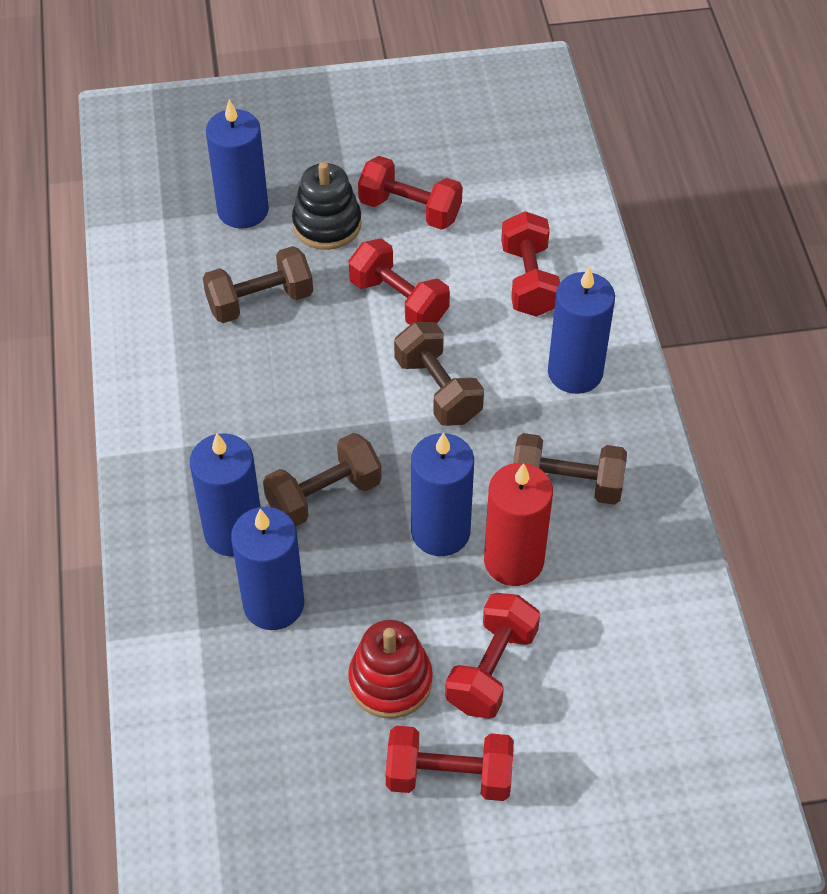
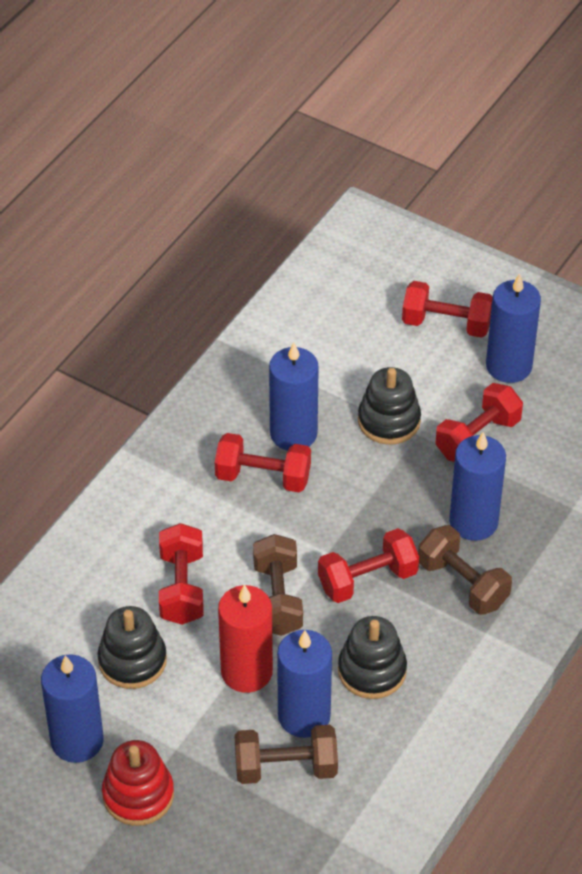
black stacking toy: 1 -> 3
brown dumbbell: 4 -> 3

